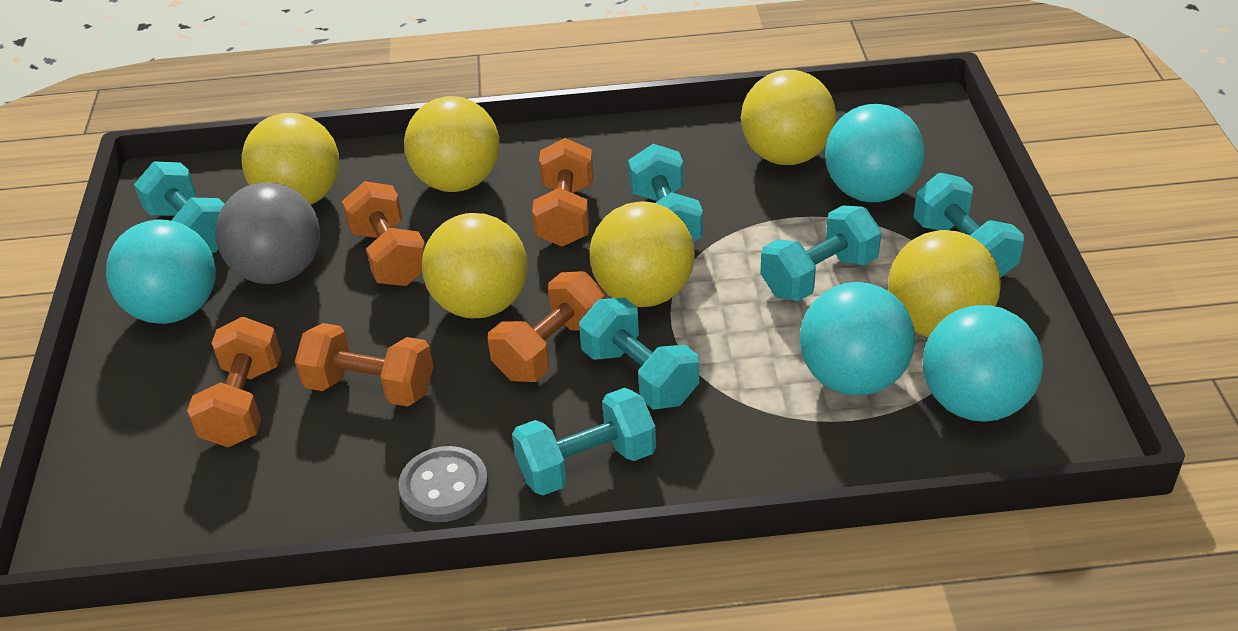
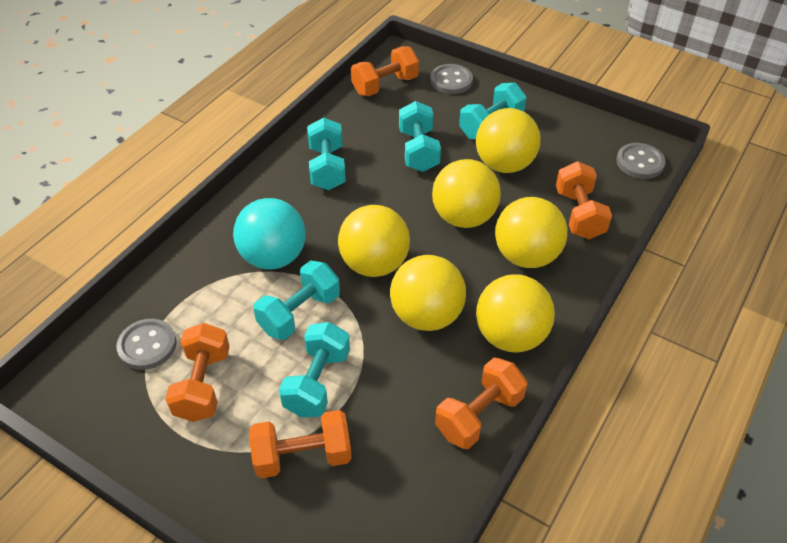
grey ball: 1 -> 0
grey button: 1 -> 3
turquoise ball: 4 -> 1
turquoise dumbbell: 6 -> 5

